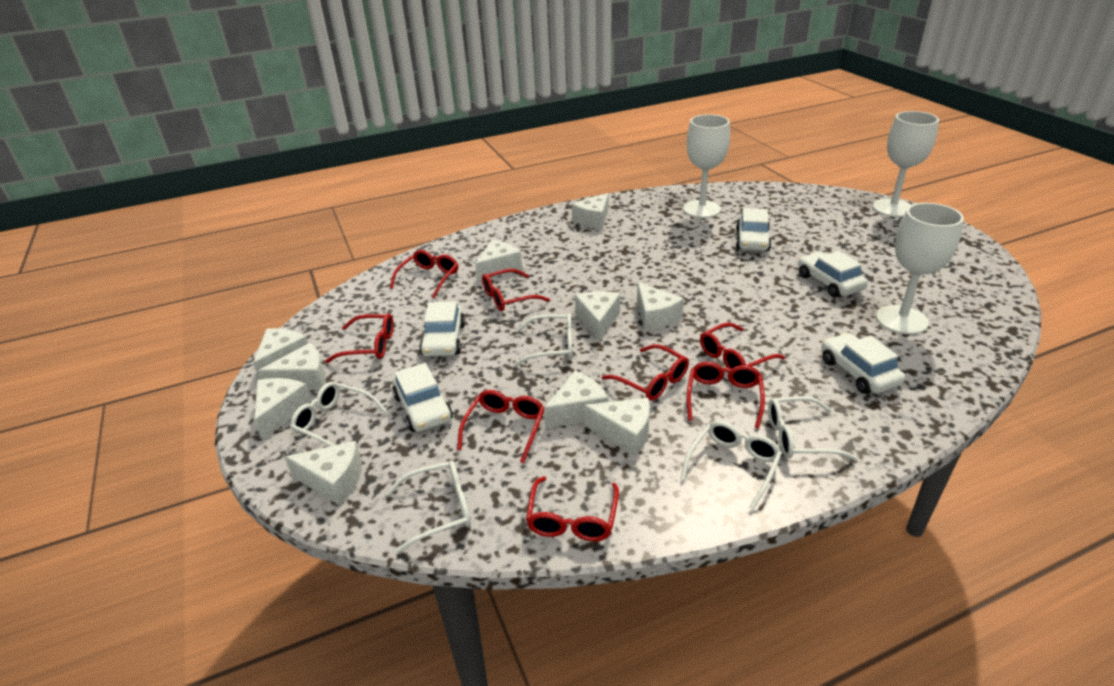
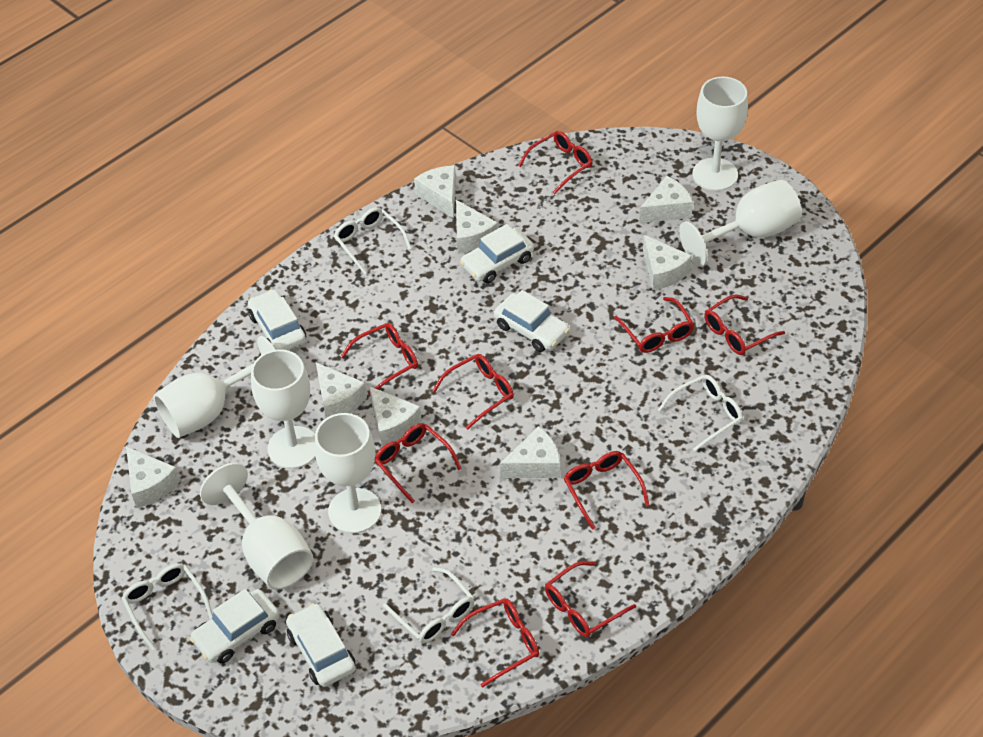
red glasses: 8 -> 9
white cheese: 10 -> 8
white glasses: 5 -> 4
white goblet: 3 -> 6

